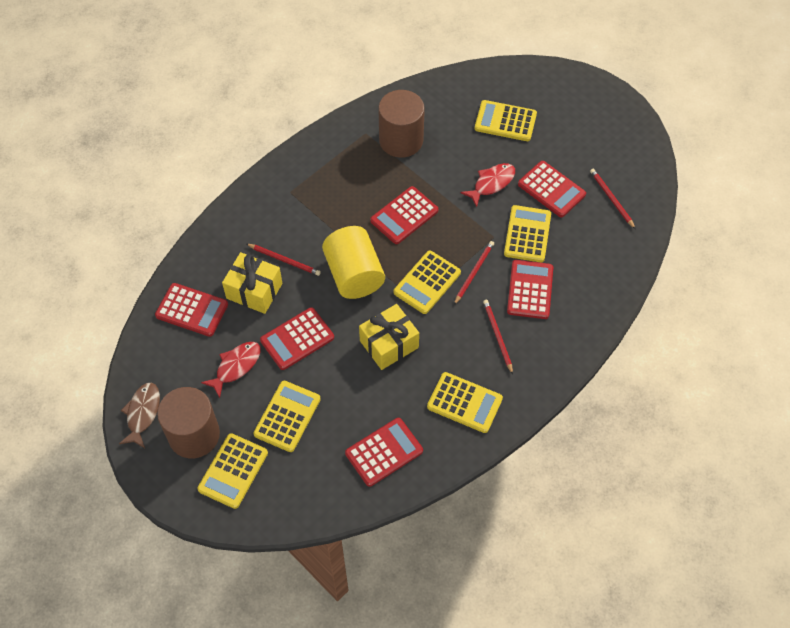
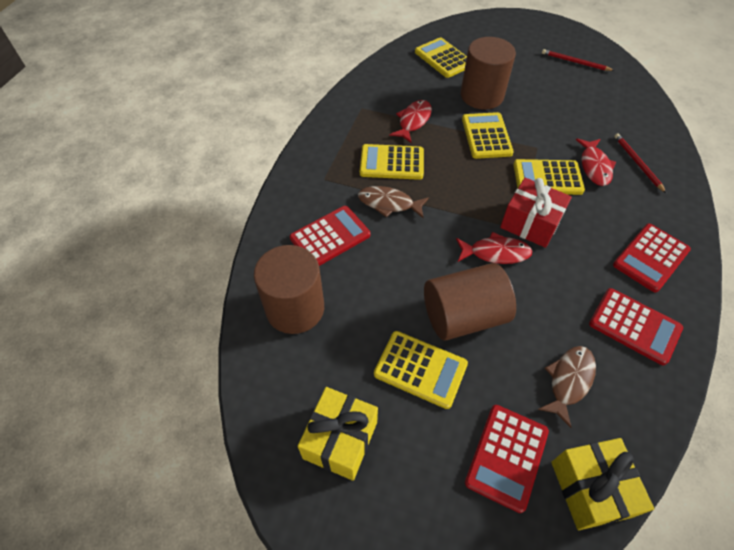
brown cylinder: 2 -> 3
brown fish: 1 -> 2
red calculator: 6 -> 4
red fish: 2 -> 3
red gift: 0 -> 1
red pencil: 4 -> 2
yellow calculator: 6 -> 5
yellow cylinder: 1 -> 0

